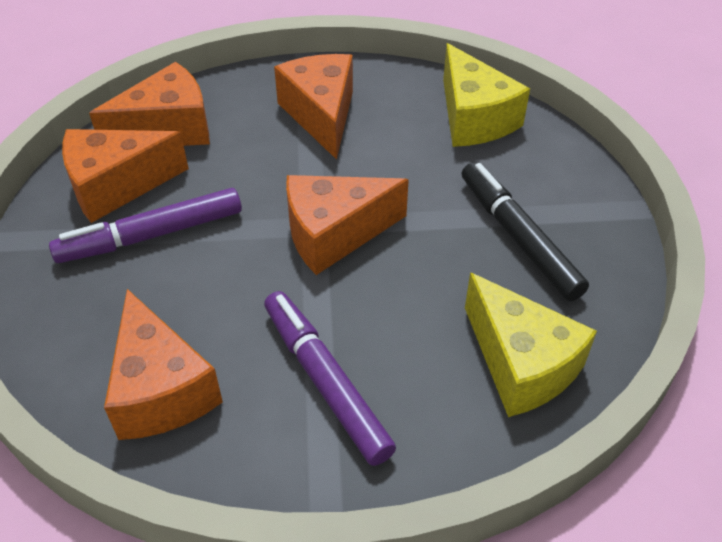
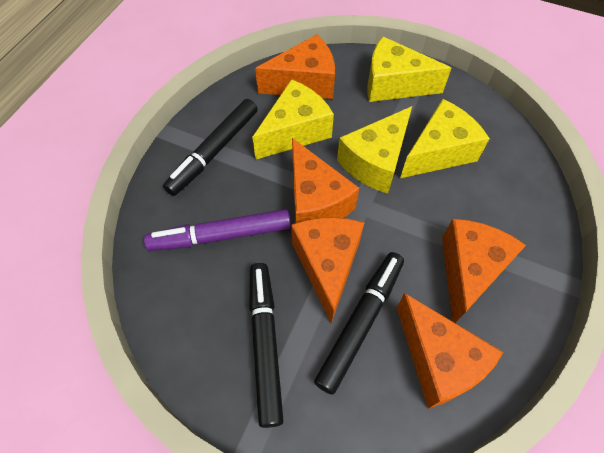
black marker: 1 -> 3
purple marker: 2 -> 1
yellow cheese: 2 -> 4

